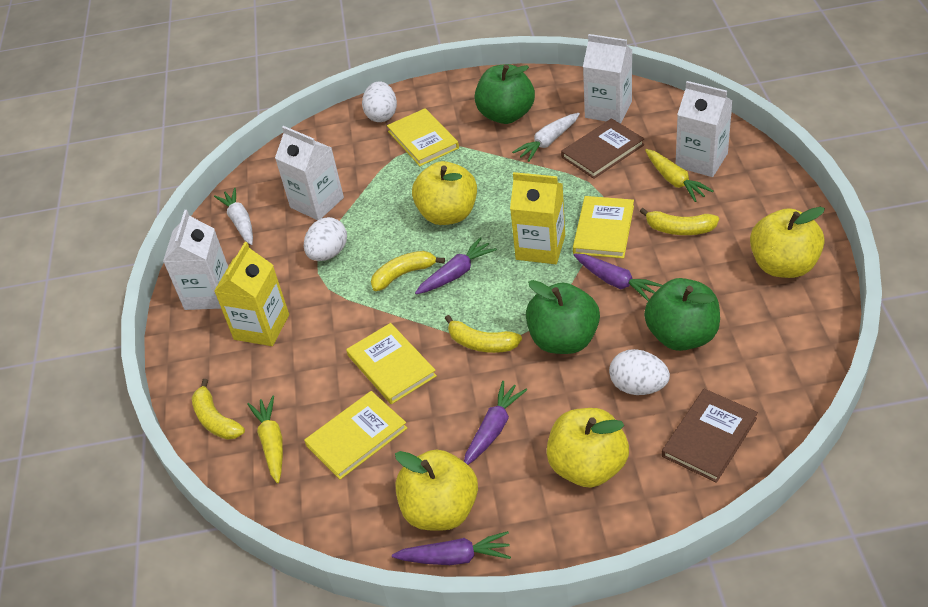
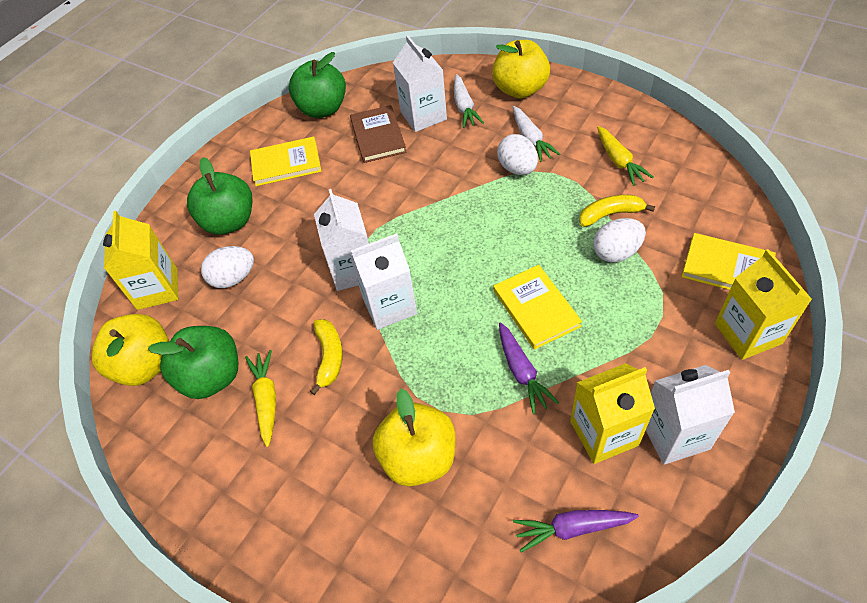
brown book: 2 -> 1
purple carrot: 4 -> 2
yellow apple: 4 -> 3
yellow banana: 4 -> 2
yellow book: 4 -> 3
yellow carton: 2 -> 3

